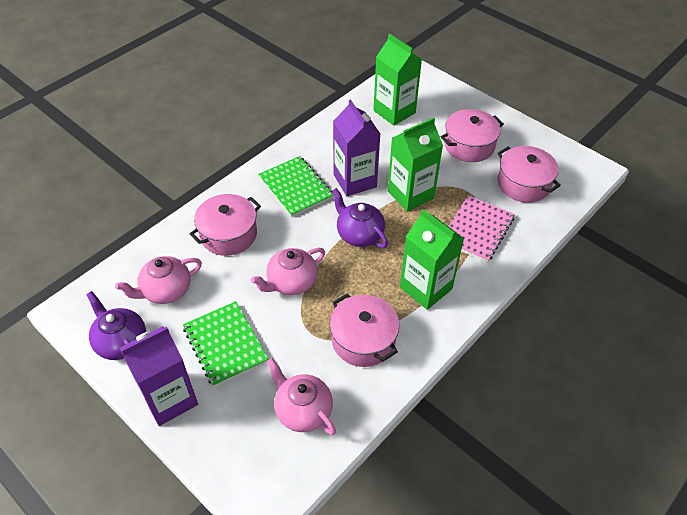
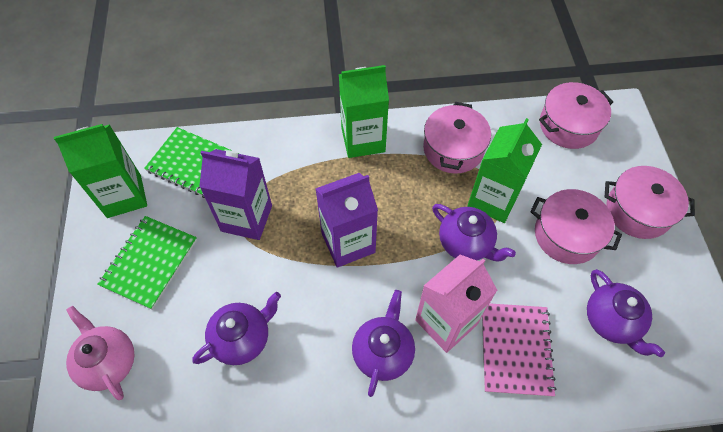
pink carton: 0 -> 1
pink teapot: 3 -> 1
purple teapot: 2 -> 4

